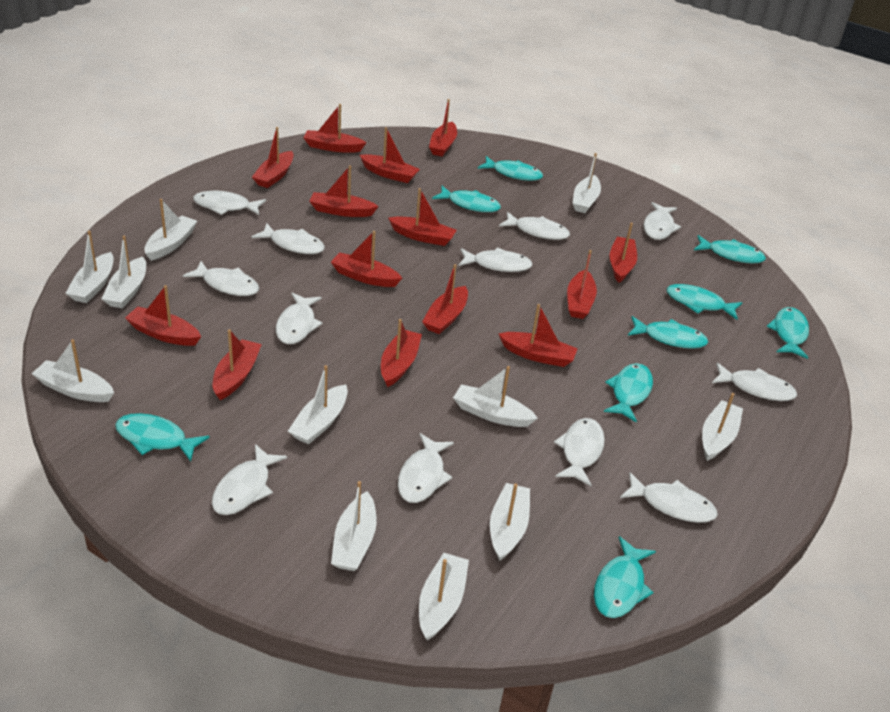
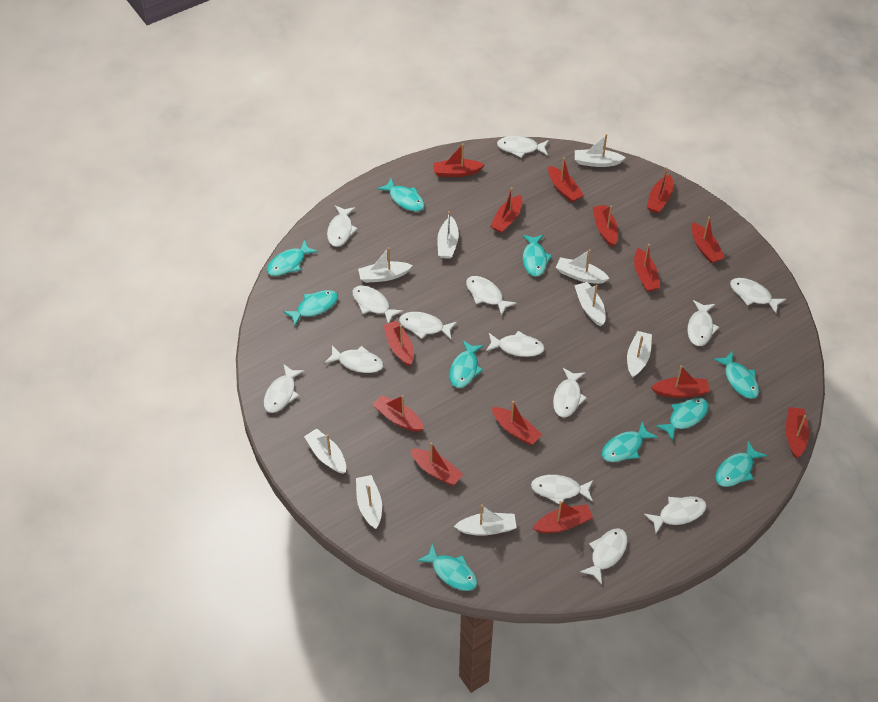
turquoise fish: 9 -> 10
white boat: 11 -> 9
white fish: 12 -> 14

